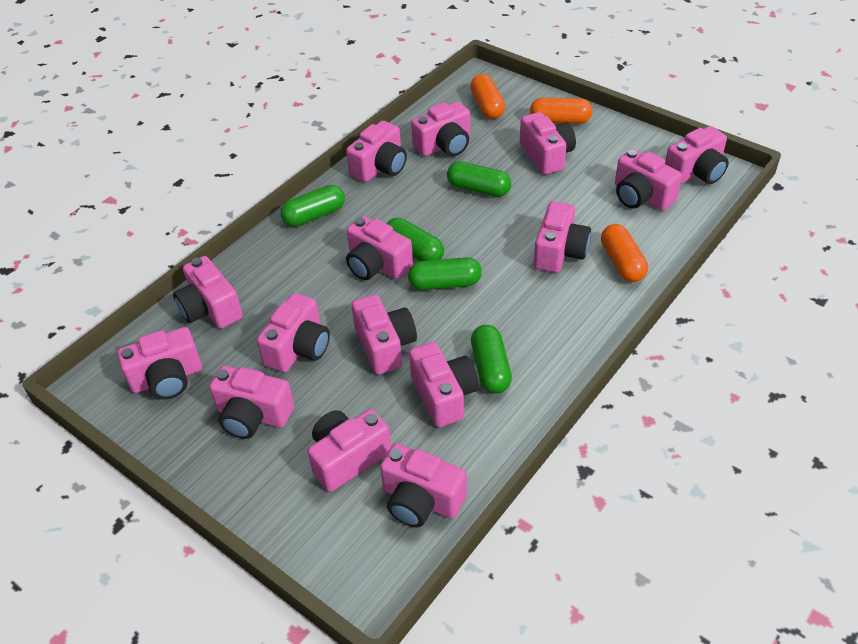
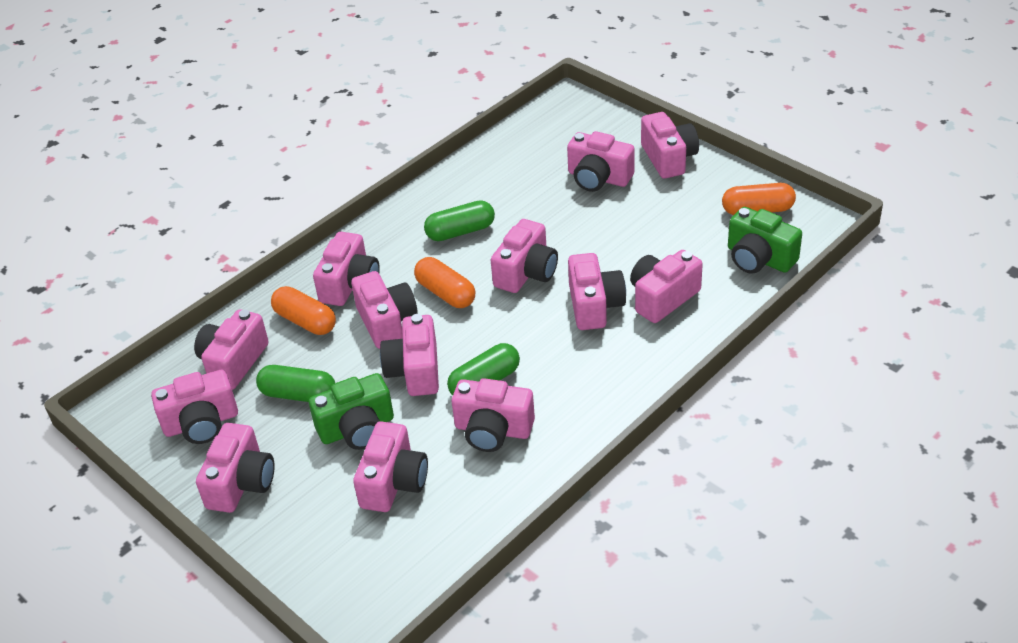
green camera: 0 -> 2
green capsule: 5 -> 3
pink camera: 15 -> 13

